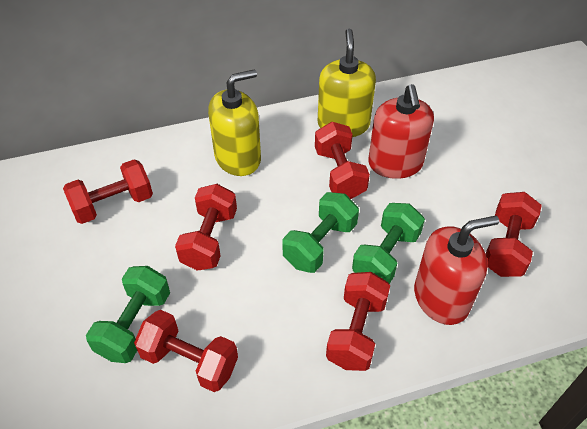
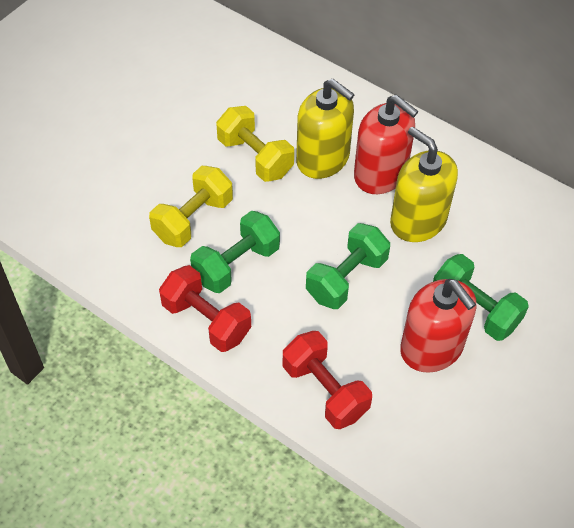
red dumbbell: 6 -> 2
yellow dumbbell: 0 -> 2

